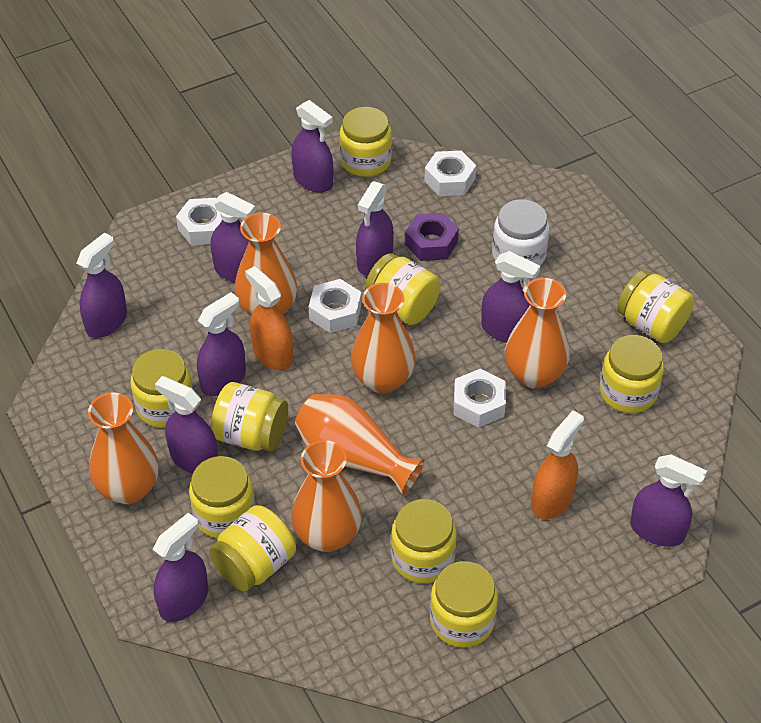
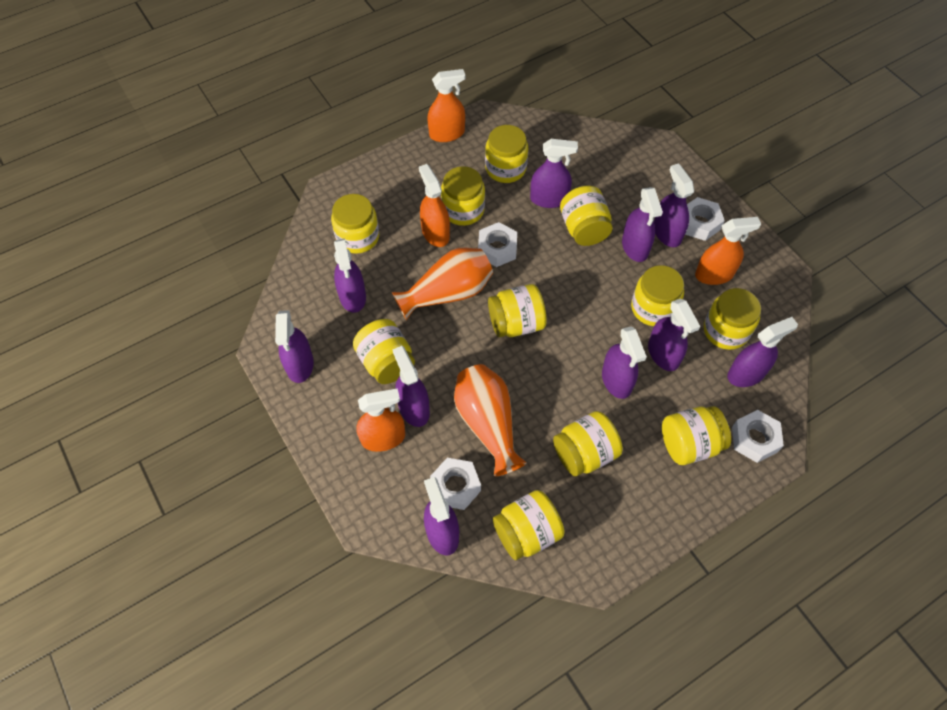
orange spray bottle: 2 -> 4
orange vase: 6 -> 2
purple nut: 1 -> 0
purple spray bottle: 9 -> 10
white jar: 1 -> 0
yellow jar: 10 -> 11

